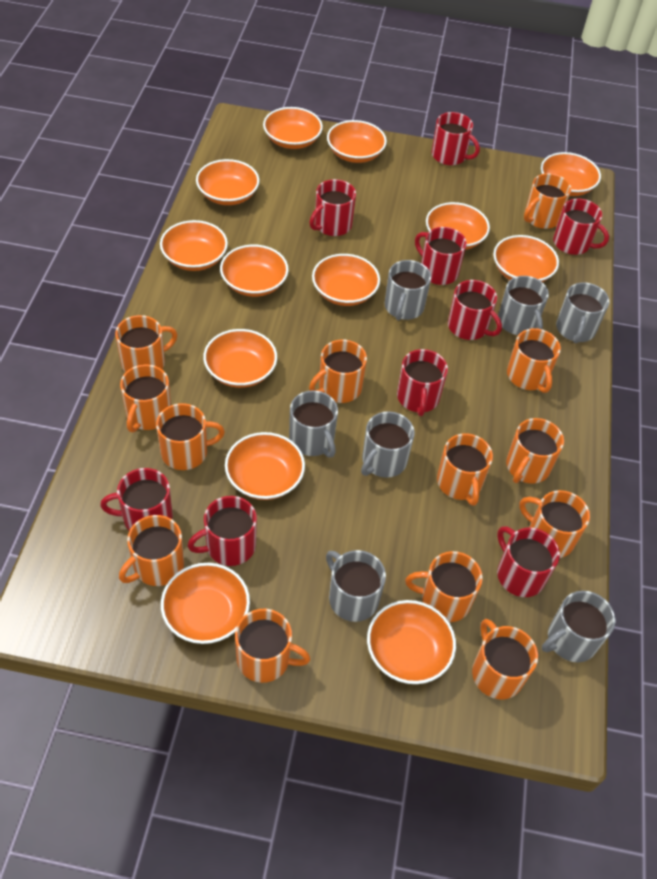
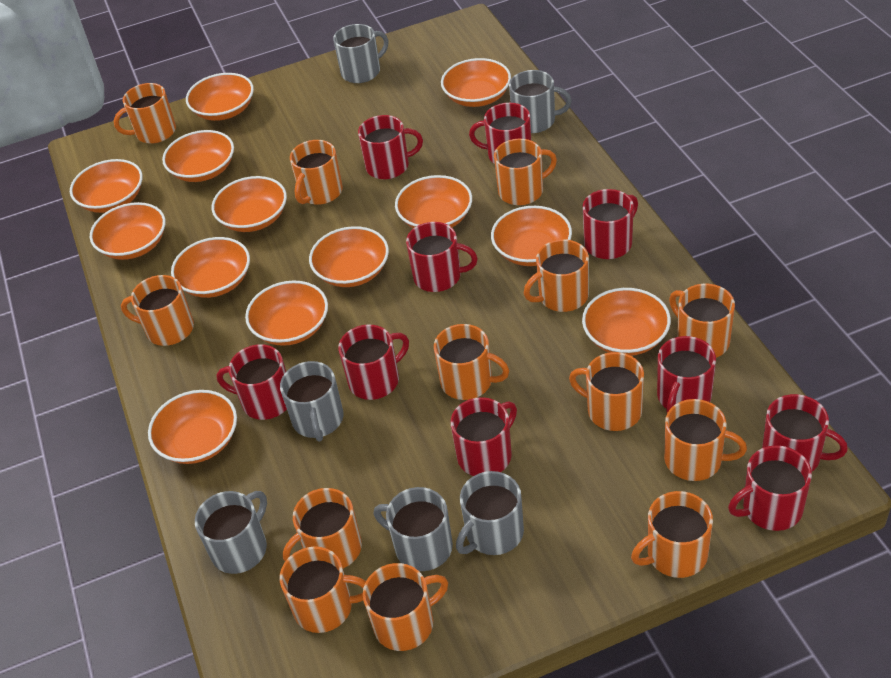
grey mug: 7 -> 6
red mug: 9 -> 10

